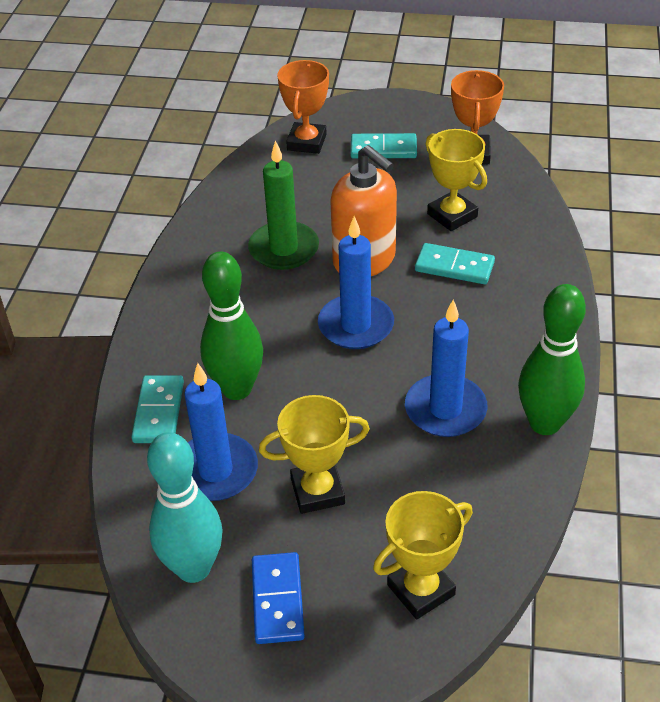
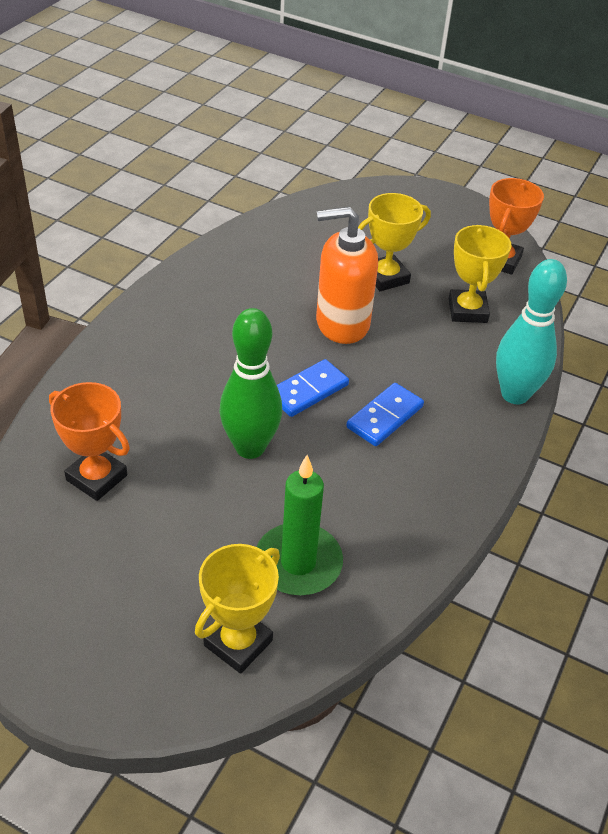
blue candle: 3 -> 0
blue domino: 1 -> 2
green bowling pin: 2 -> 1
turquoise domino: 3 -> 0

